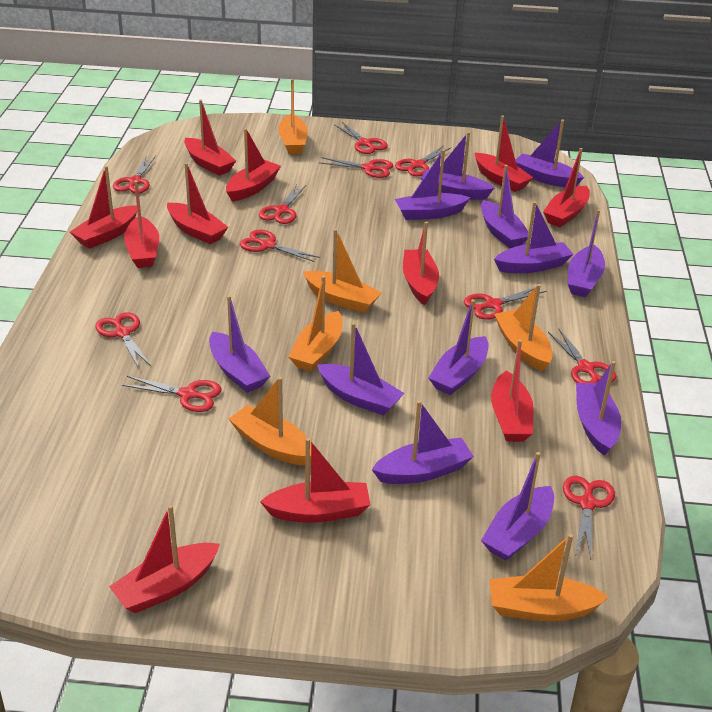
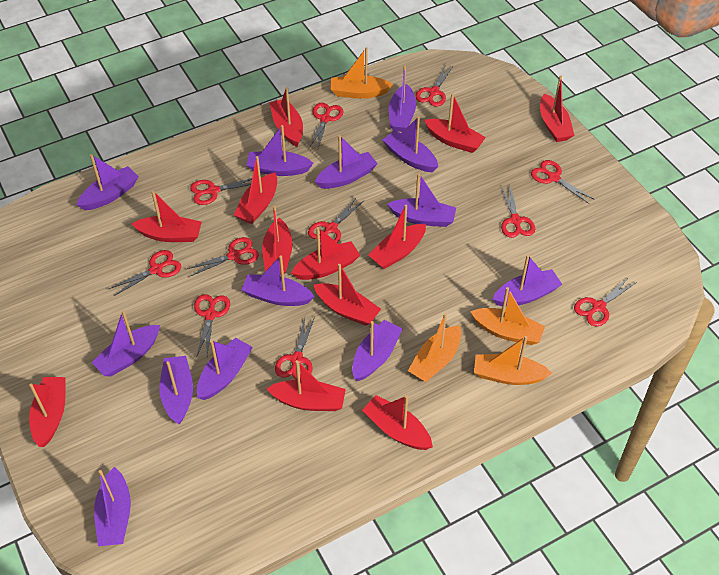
orange boat: 6 -> 4
purple boat: 12 -> 13
red boat: 11 -> 12

